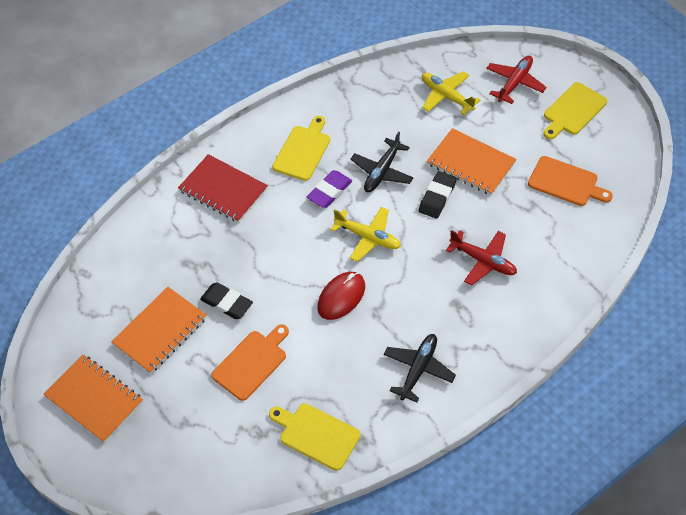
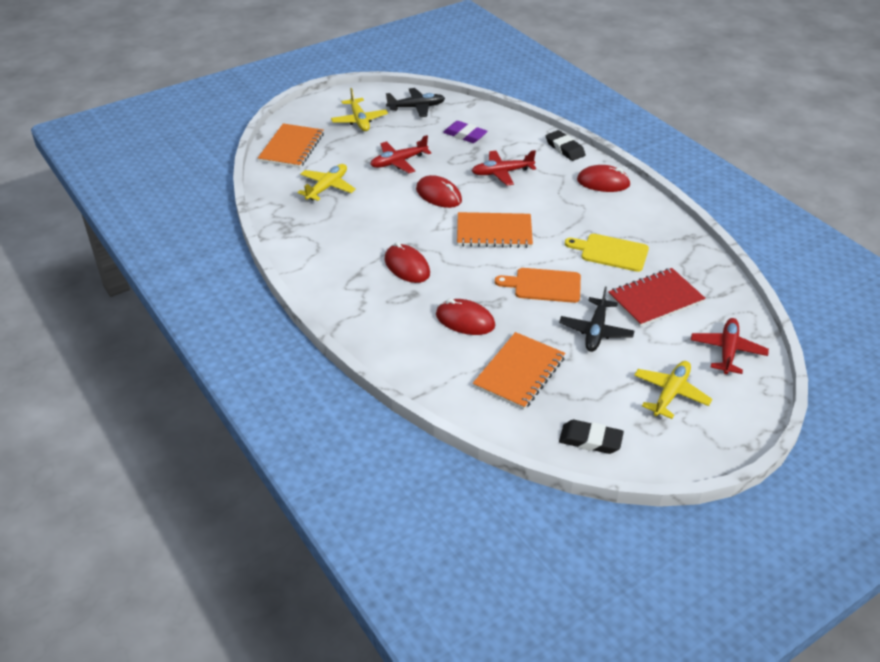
orange cutting board: 2 -> 1
red mouse: 1 -> 4
red plane: 2 -> 3
yellow cutting board: 3 -> 1
yellow plane: 2 -> 3

